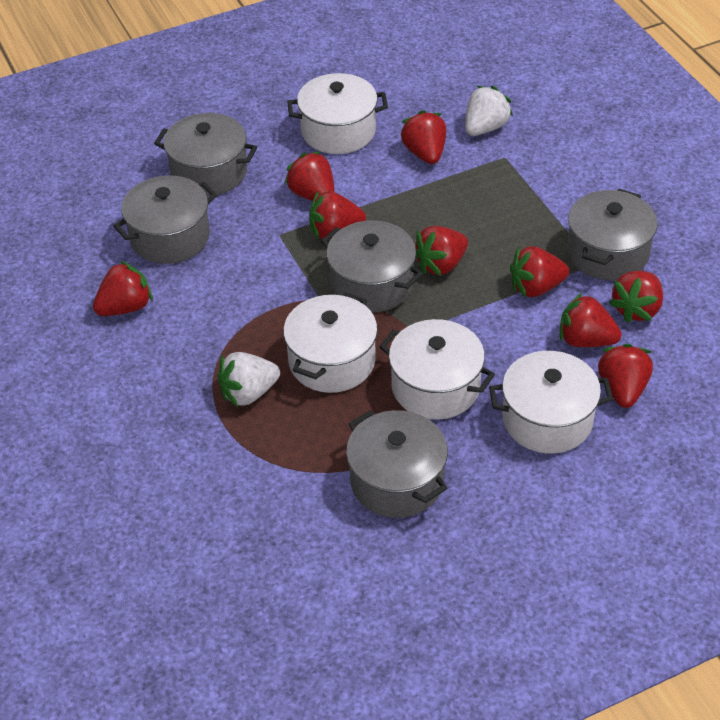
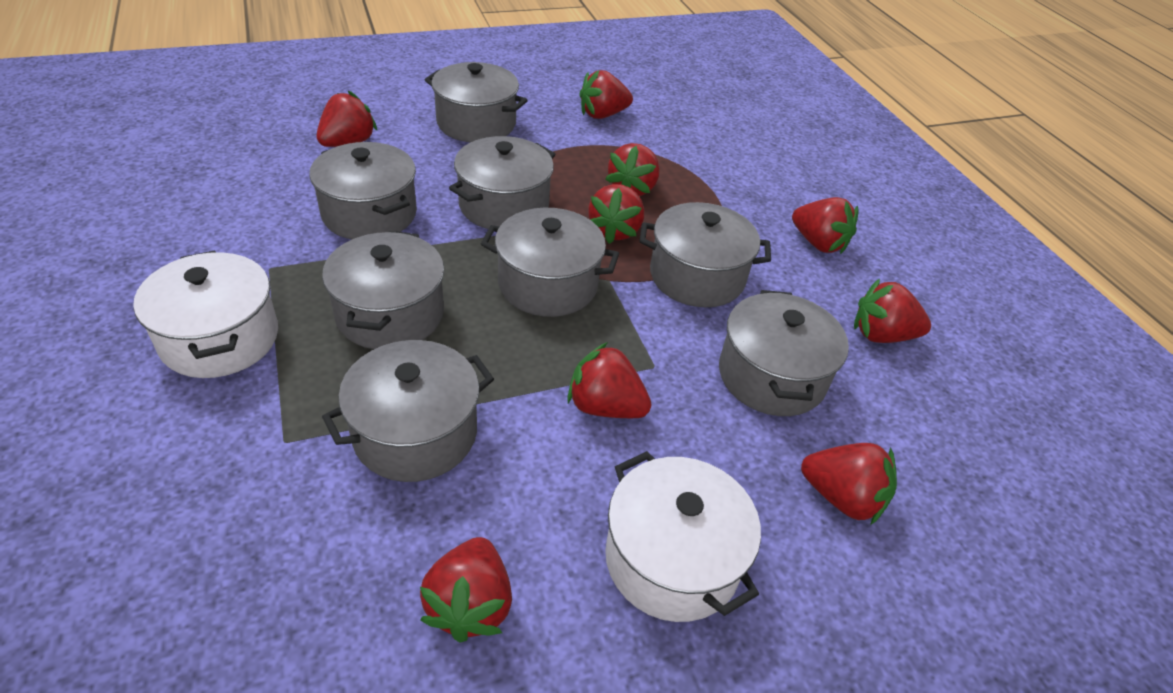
grey pot: 5 -> 8
white pot: 4 -> 2
white strawberry: 2 -> 0

